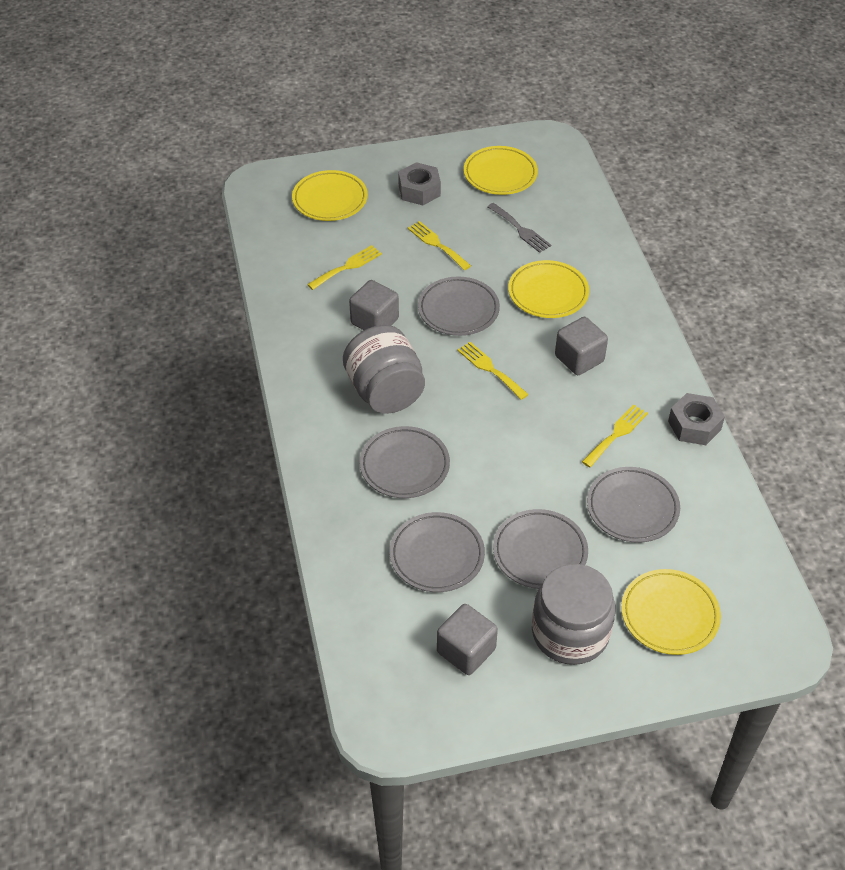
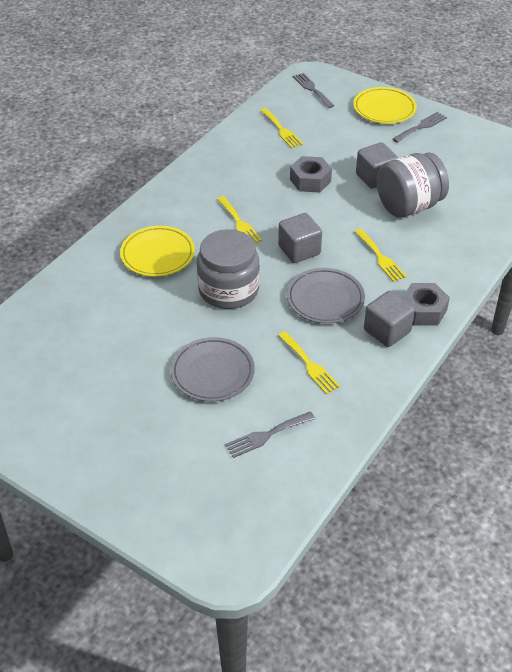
grey fork: 1 -> 3
grey plate: 5 -> 2
yellow plate: 4 -> 2

